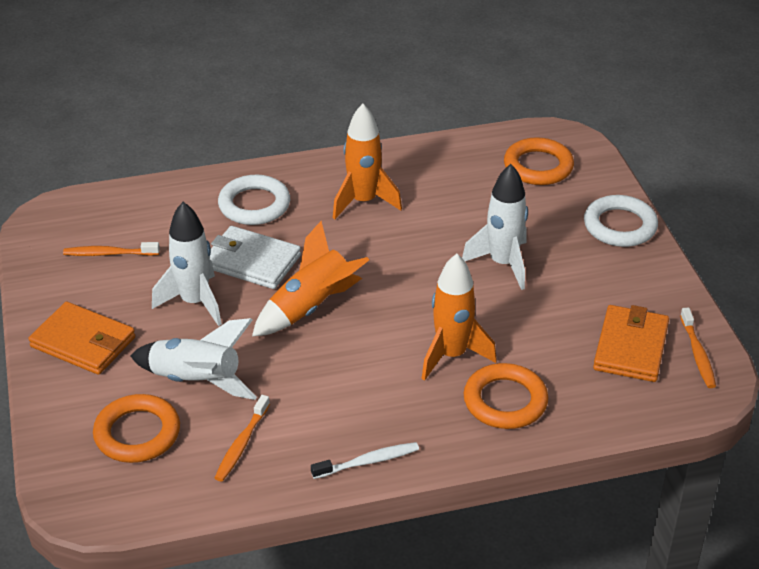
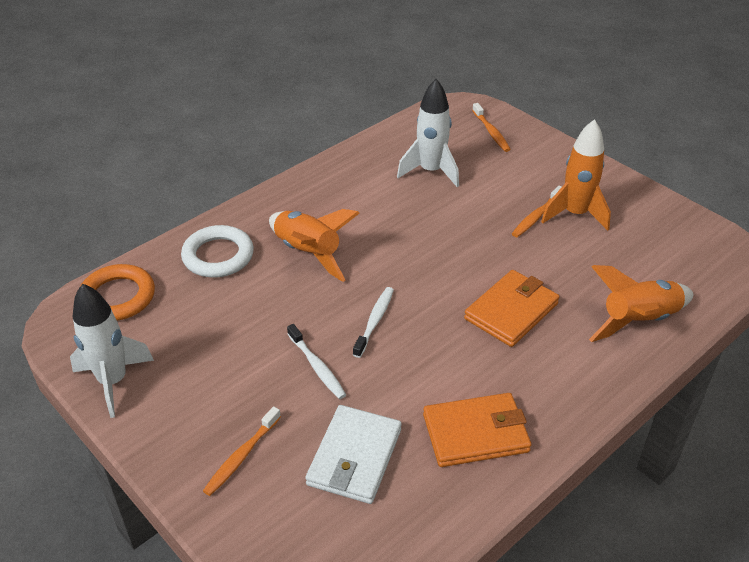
orange ring: 3 -> 1
white ring: 2 -> 1
white rocket: 3 -> 2
white toothbrush: 1 -> 2

